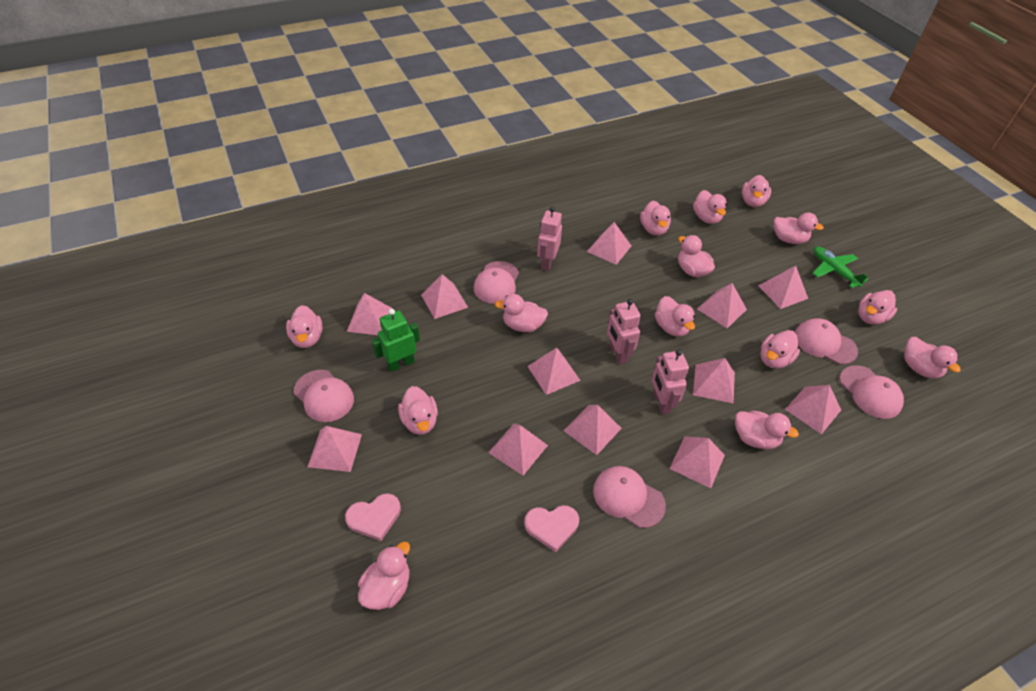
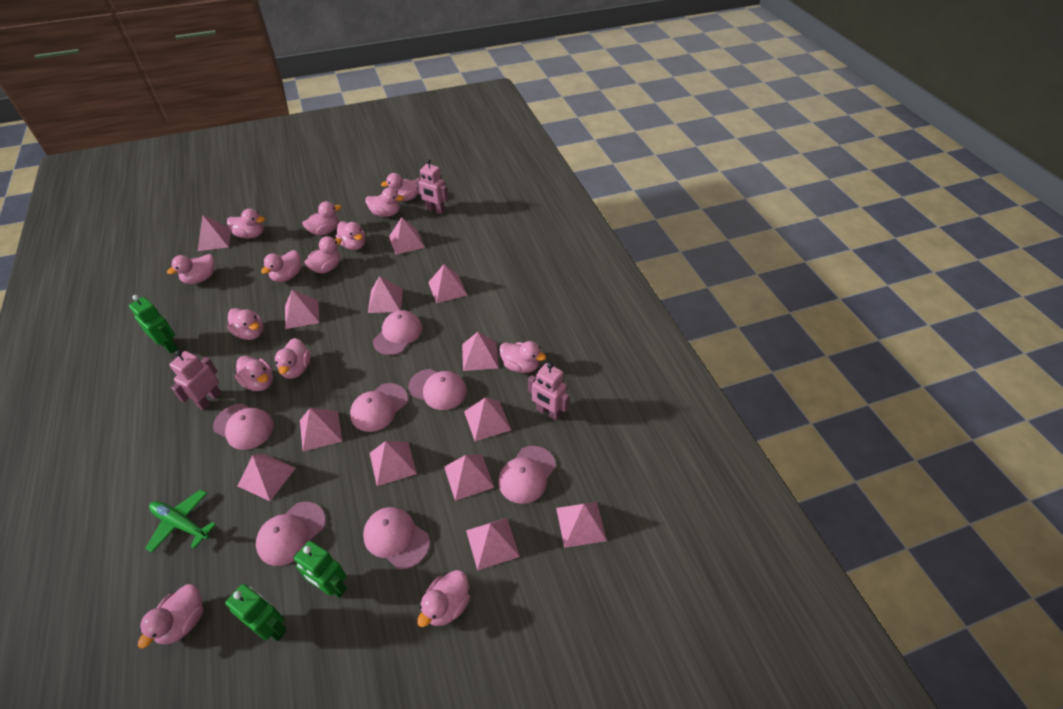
green robot: 1 -> 3
pink cap: 5 -> 7
pink heart: 2 -> 0
pink pyramid: 12 -> 13

